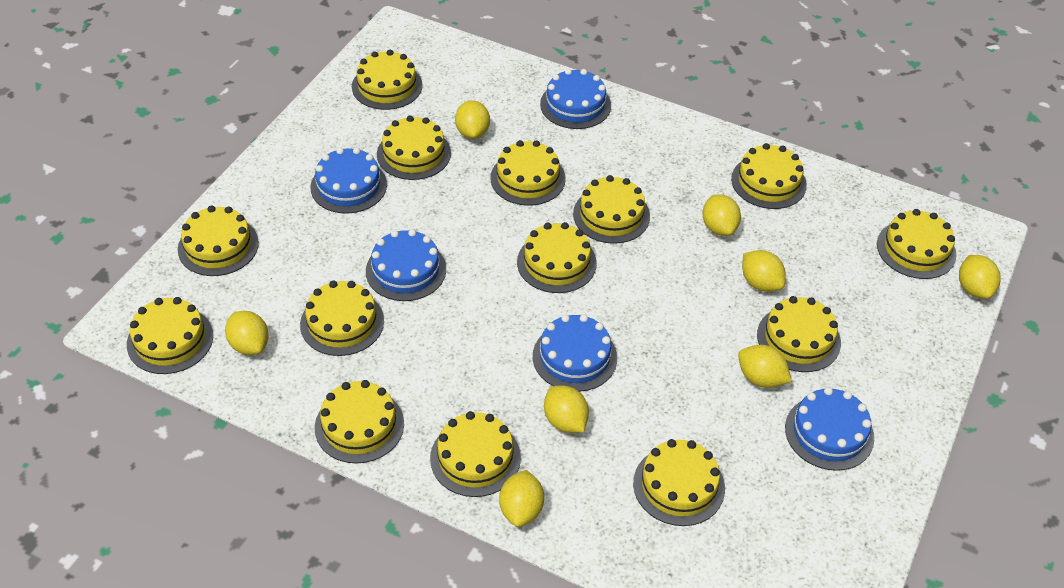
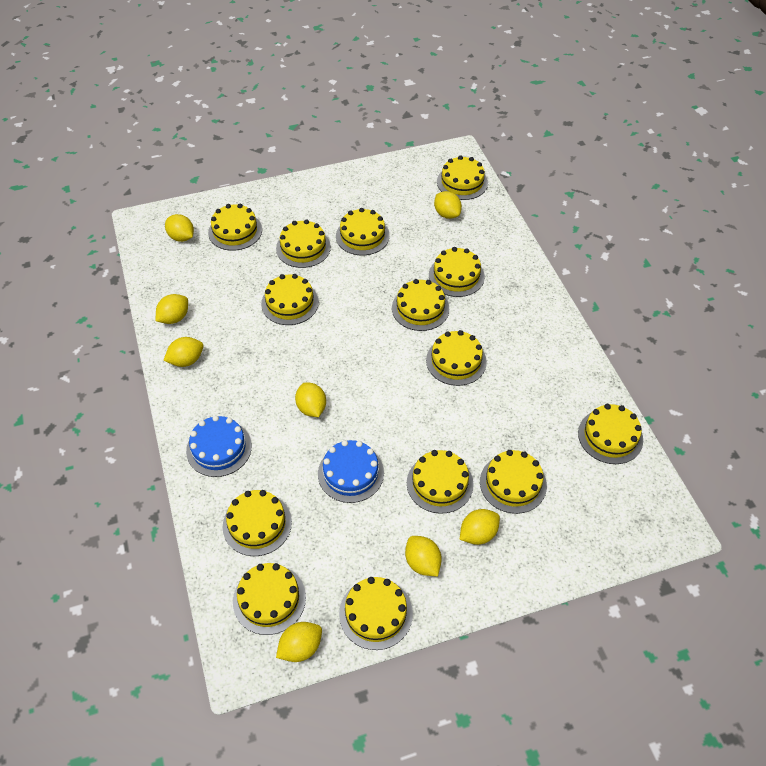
blue cake: 5 -> 2

